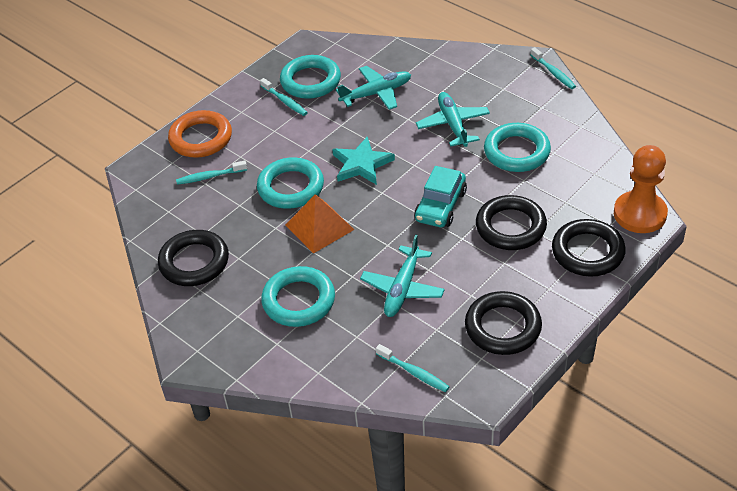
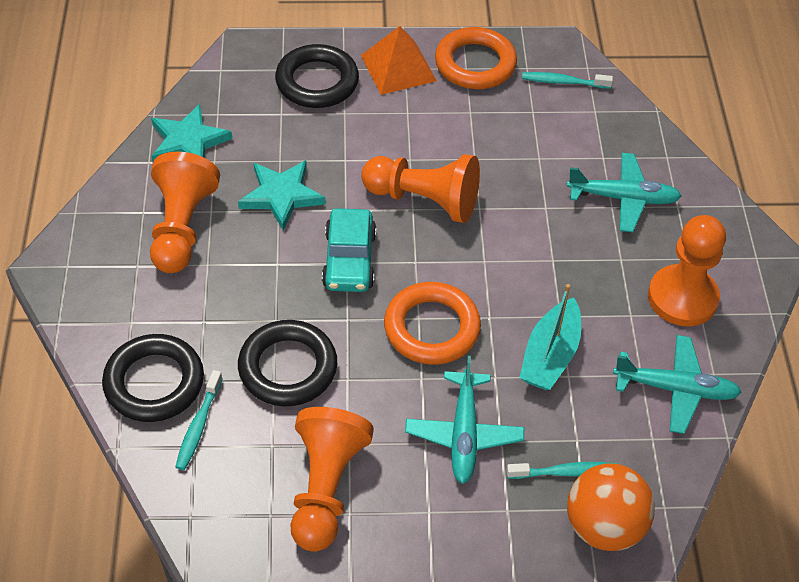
black ring: 4 -> 3
orange ball: 0 -> 1
orange pawn: 1 -> 4
orange ring: 1 -> 2
turquoise boat: 0 -> 1
turquoise ring: 4 -> 0
turquoise star: 1 -> 2
turquoise toothbrush: 4 -> 3

